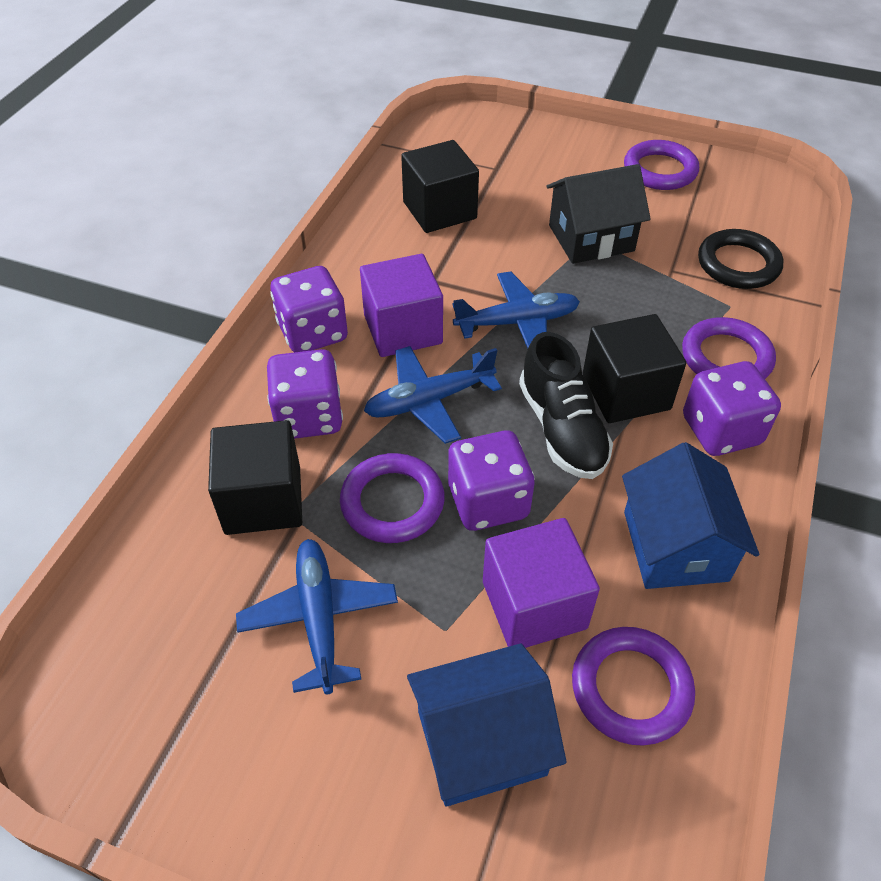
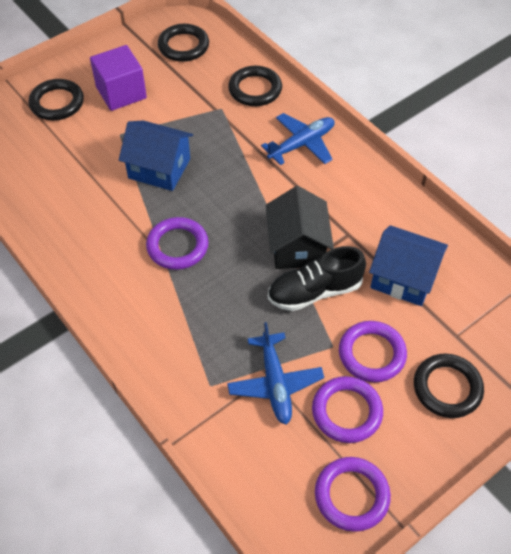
black cube: 3 -> 0
black ring: 1 -> 4
blue plane: 3 -> 2
purple cube: 2 -> 1
purple dice: 4 -> 0

